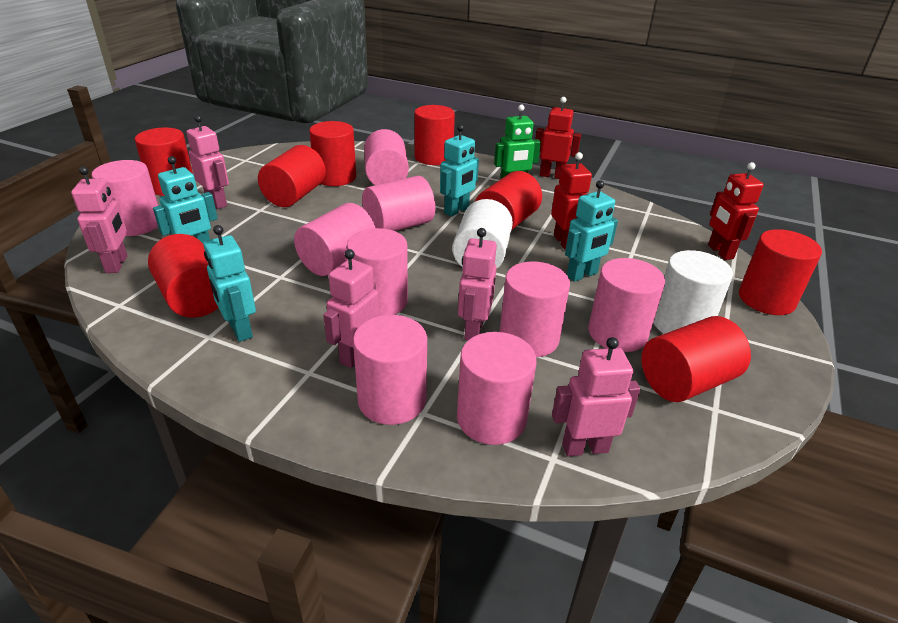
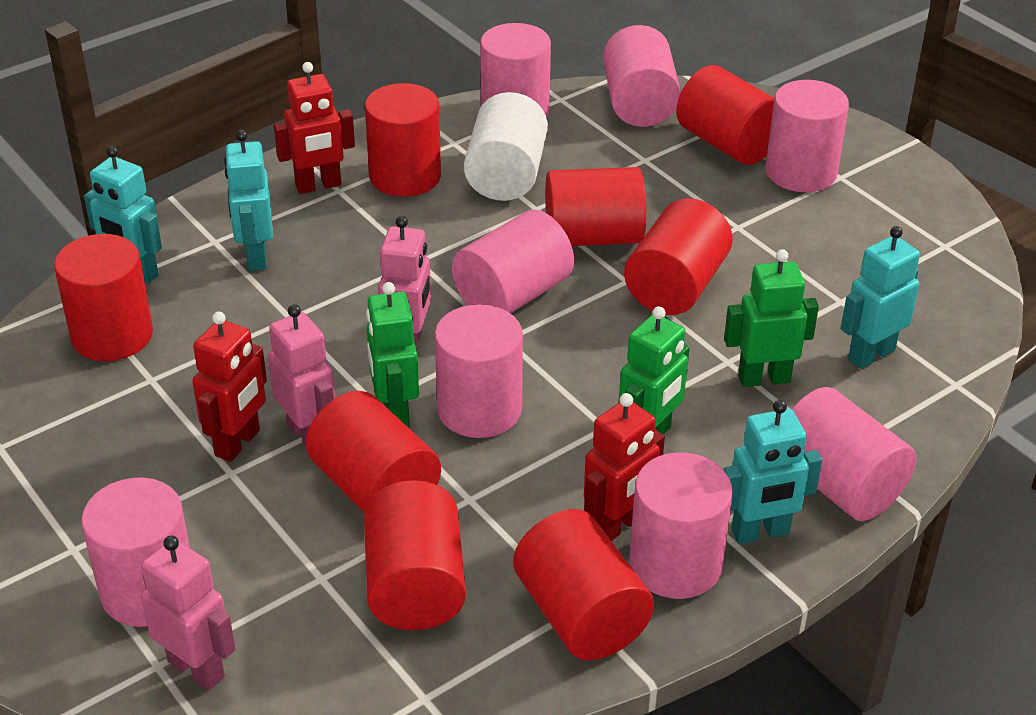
green robot: 1 -> 3
pink cylinder: 9 -> 8
pink robot: 5 -> 3
white cylinder: 2 -> 1

